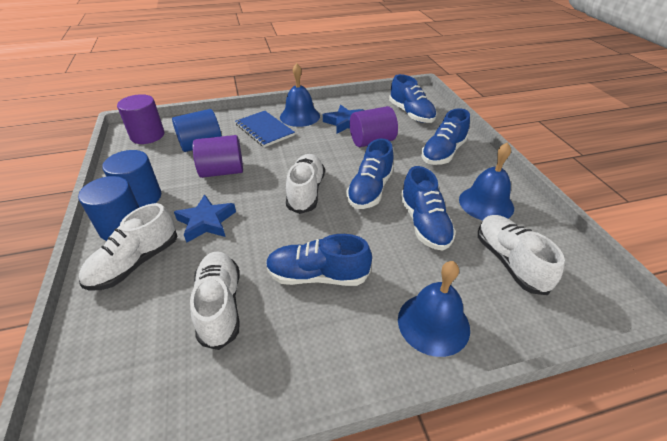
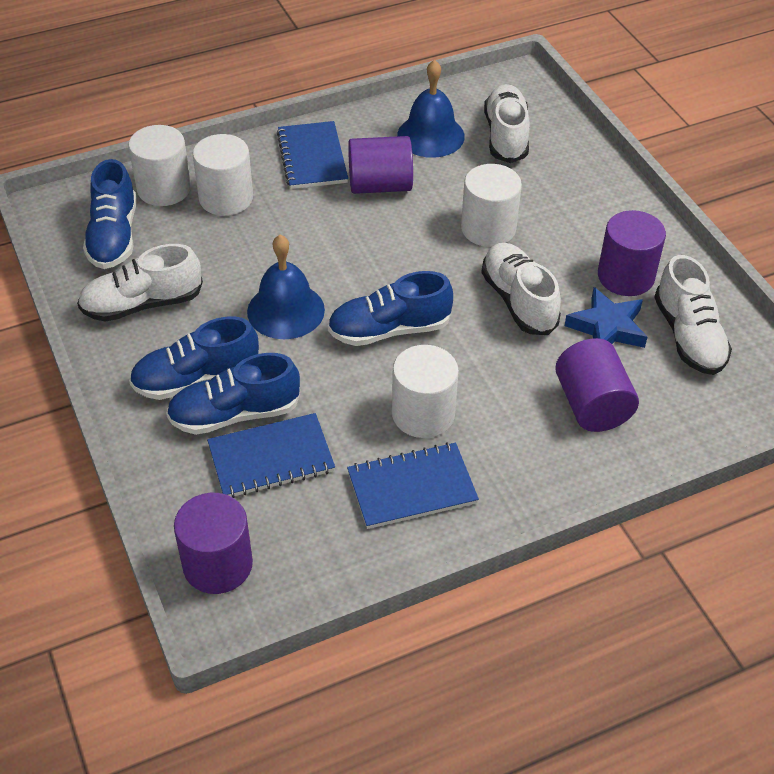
blue bell: 3 -> 2
blue cylinder: 3 -> 0
blue notebook: 1 -> 3
blue shoe: 5 -> 4
blue star: 2 -> 1
purple cylinder: 3 -> 4
white cylinder: 0 -> 4

